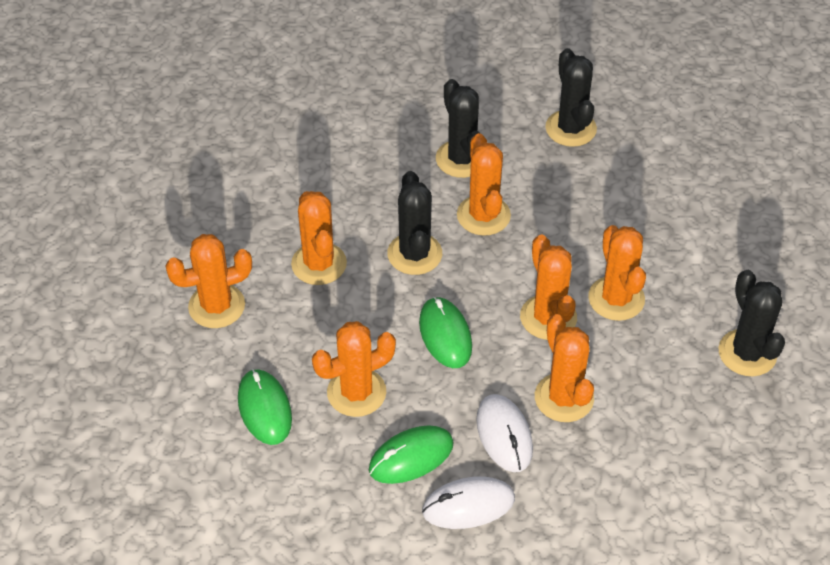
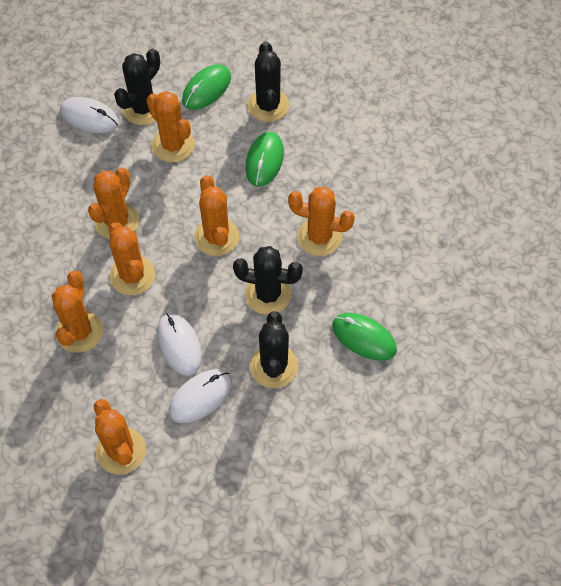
white mouse: 2 -> 3

